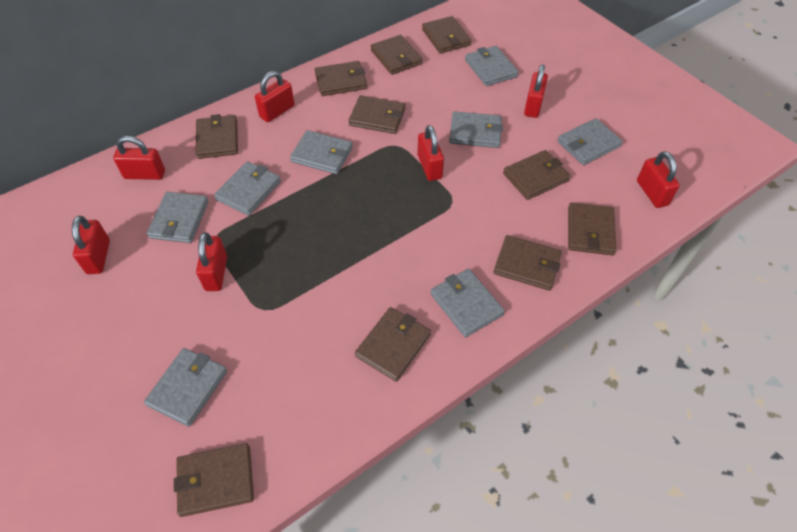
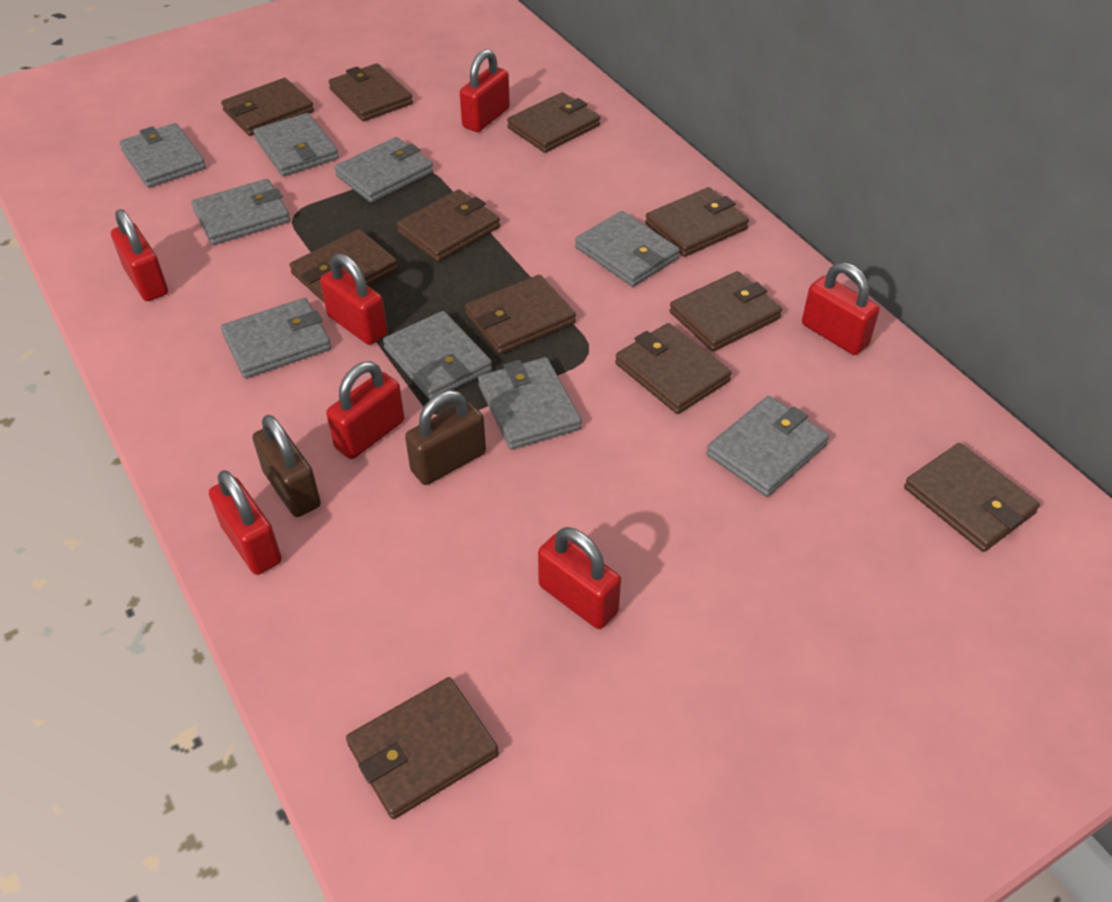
brown padlock: 0 -> 2
brown wallet: 10 -> 11
grey wallet: 8 -> 9

